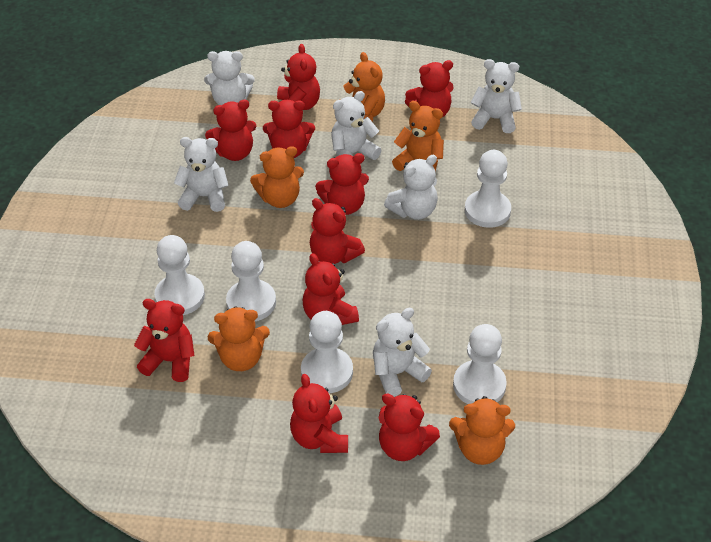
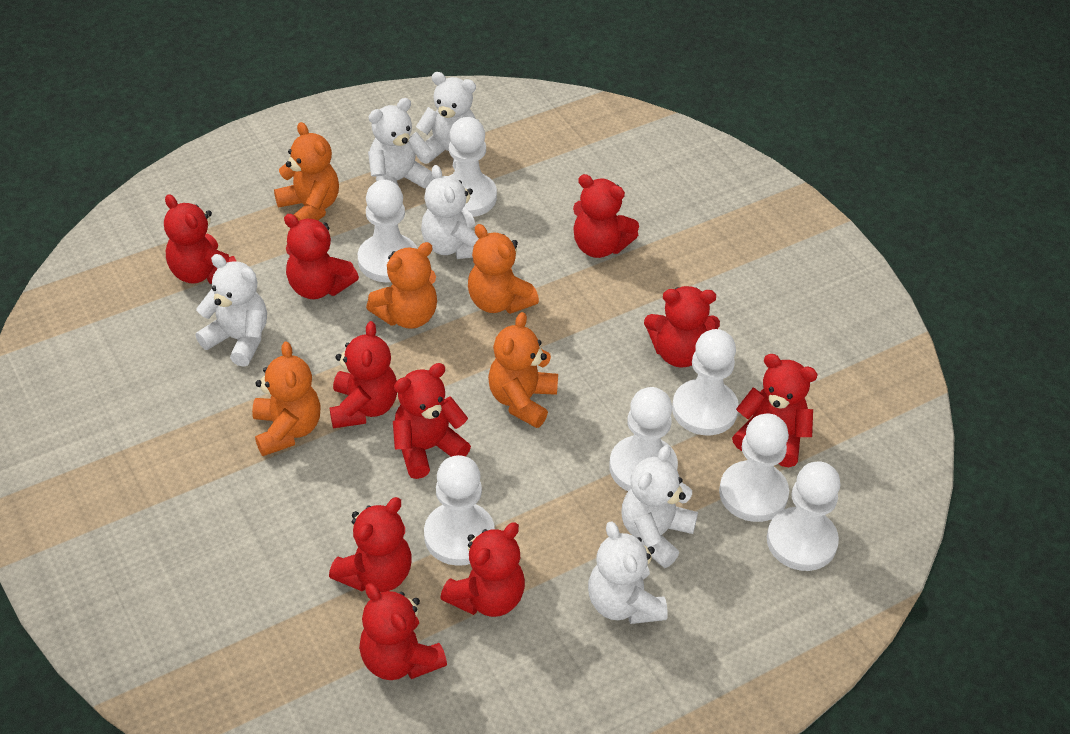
white pawn: 5 -> 7

